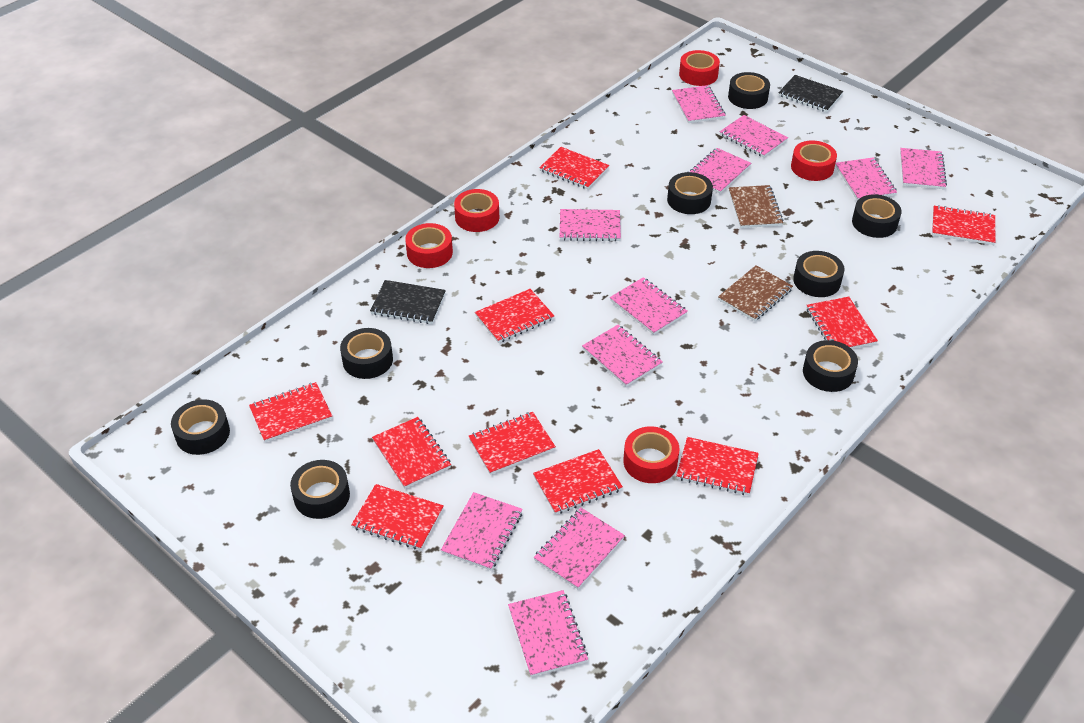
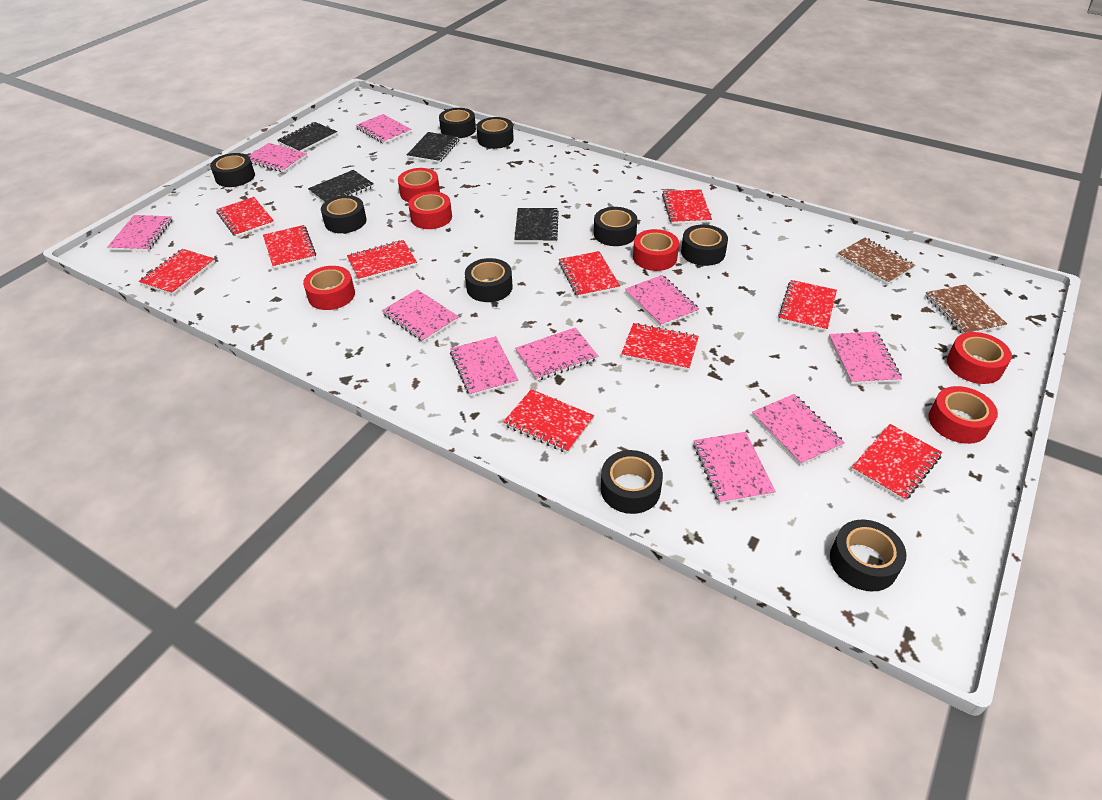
black notebook: 2 -> 4
black tape: 8 -> 9
pink notebook: 11 -> 10
red tape: 5 -> 6

